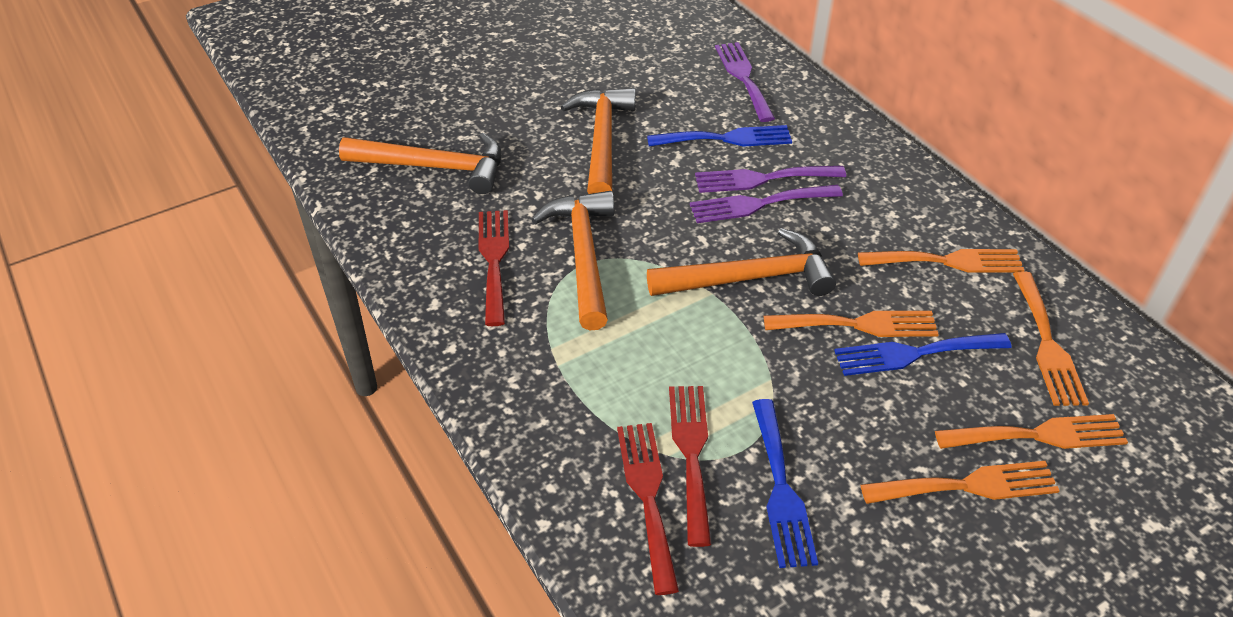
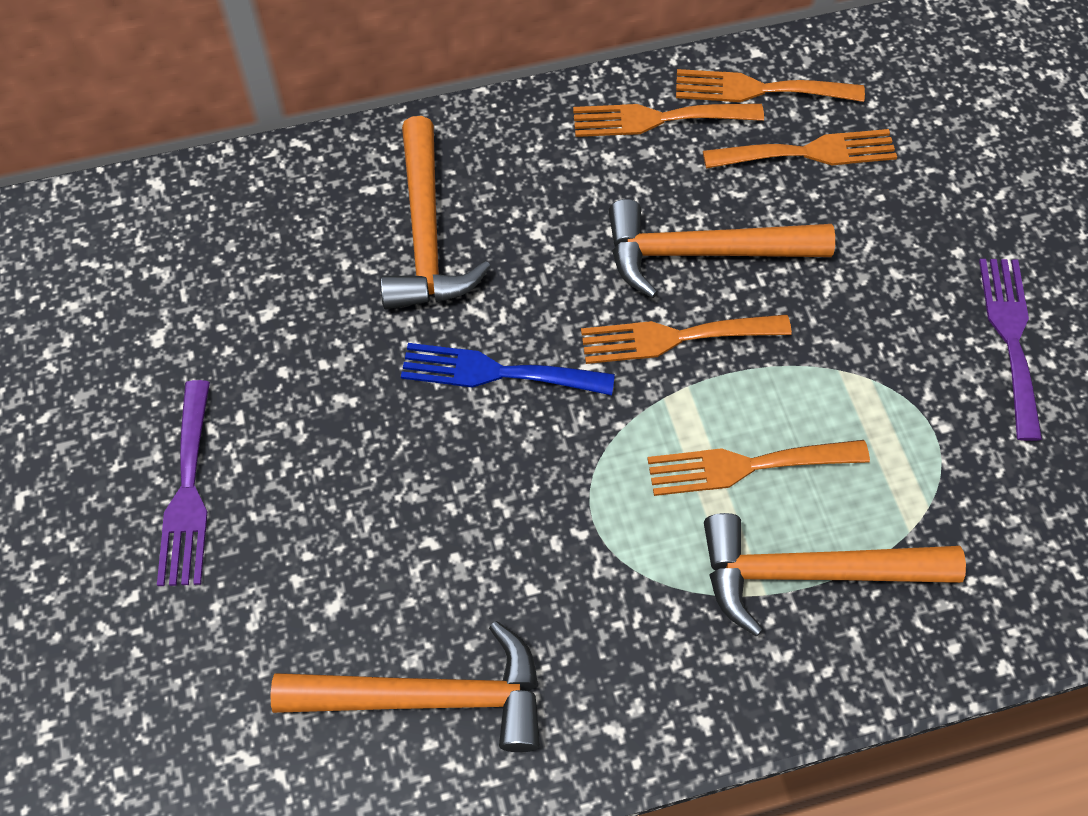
blue fork: 3 -> 1
purple fork: 3 -> 2
red fork: 3 -> 0

